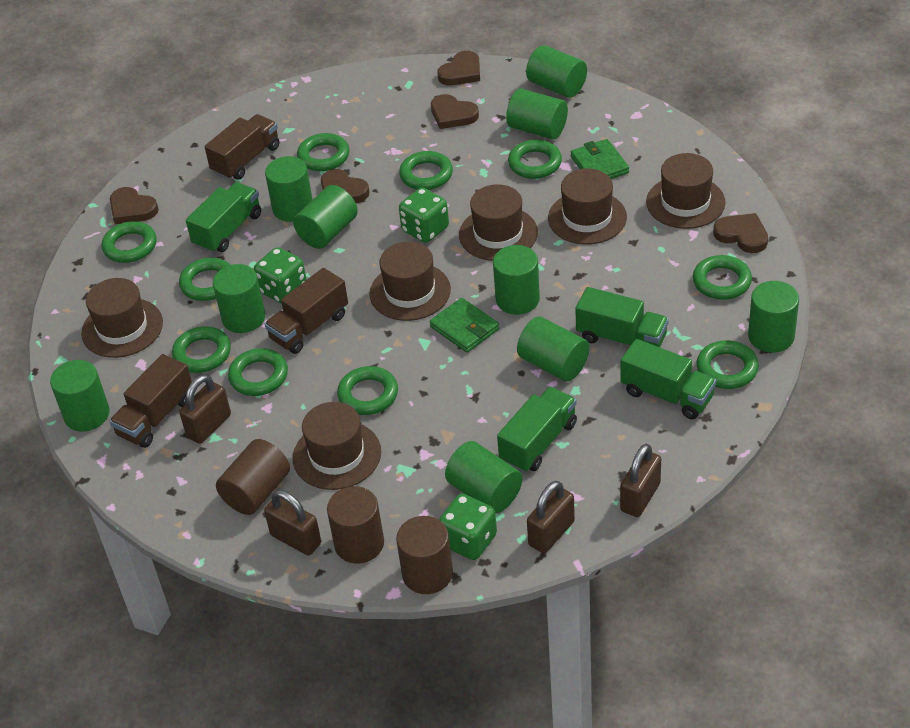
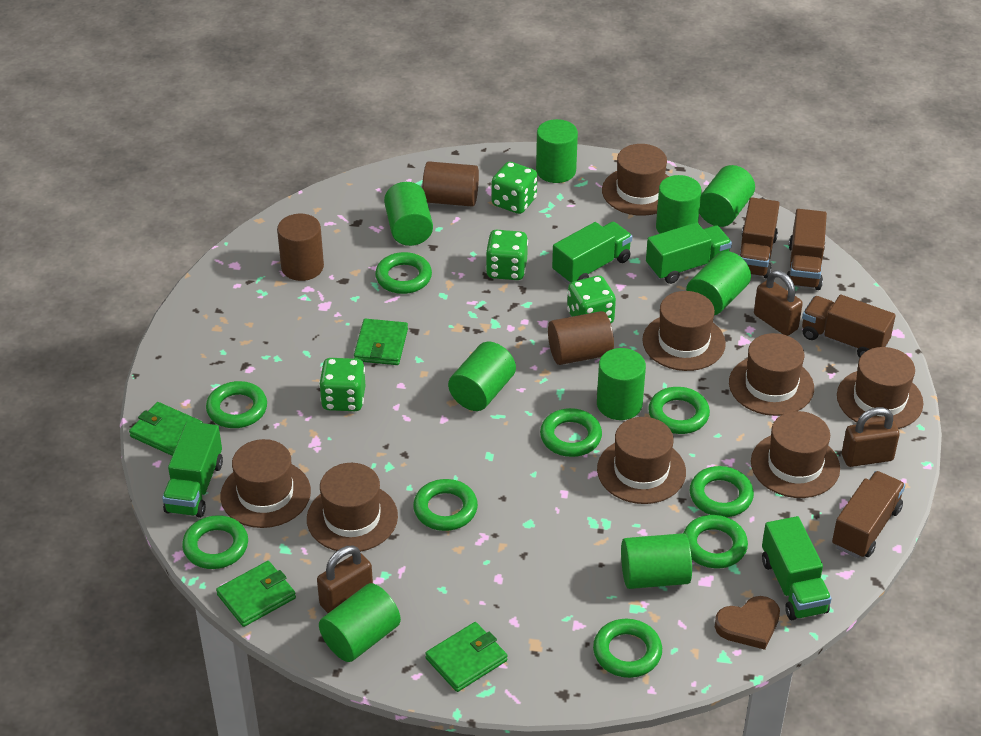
brown hat: 6 -> 8
brown heart: 5 -> 1
brown padlock: 4 -> 3
brown truck: 3 -> 4
green cylinder: 10 -> 9
green dice: 3 -> 4
green ring: 10 -> 9
green wallet: 2 -> 4

